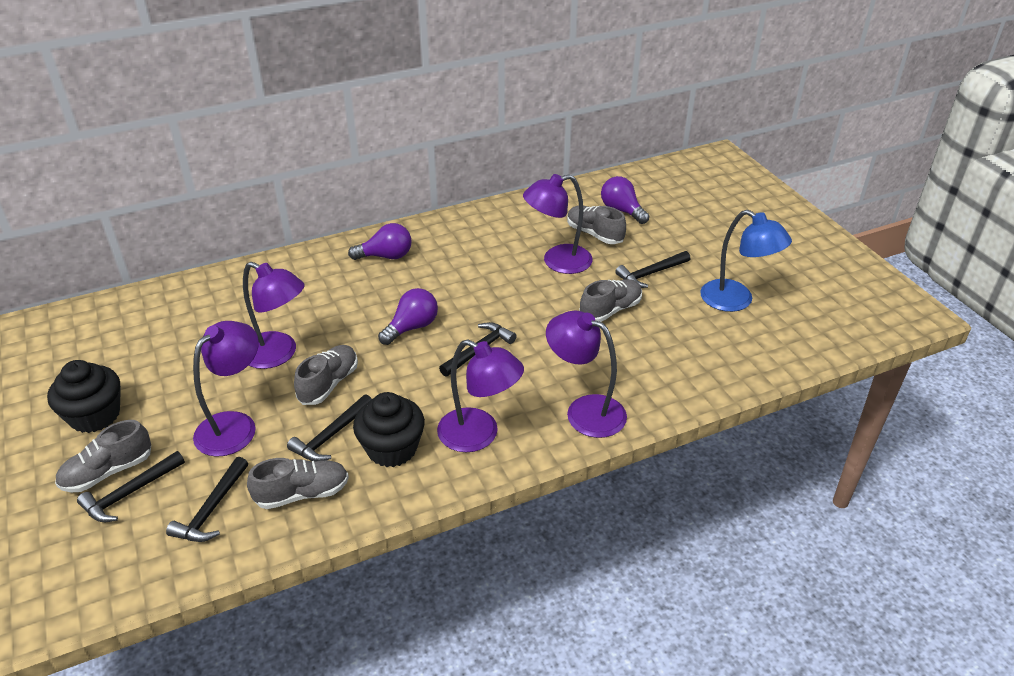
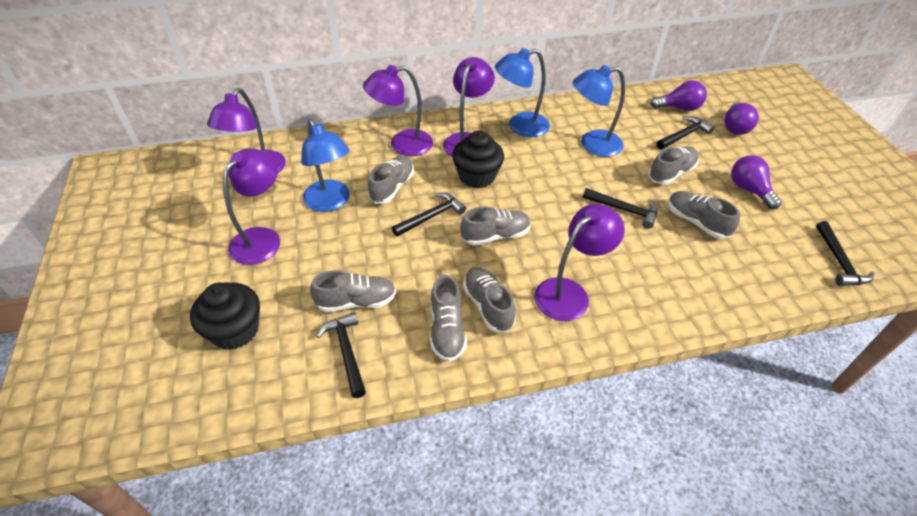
blue lamp: 1 -> 3
grey shoe: 5 -> 7

